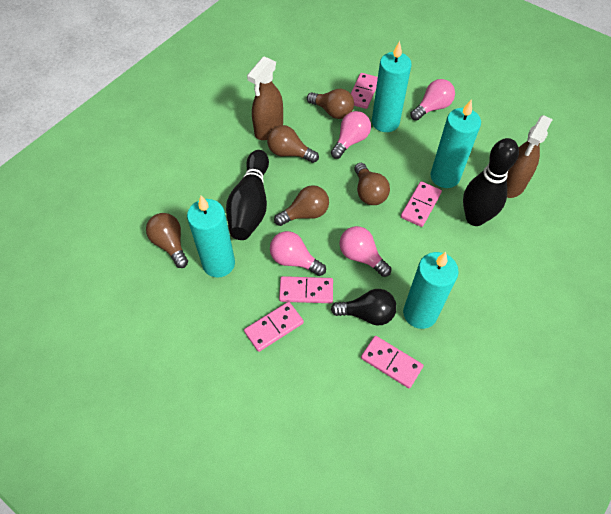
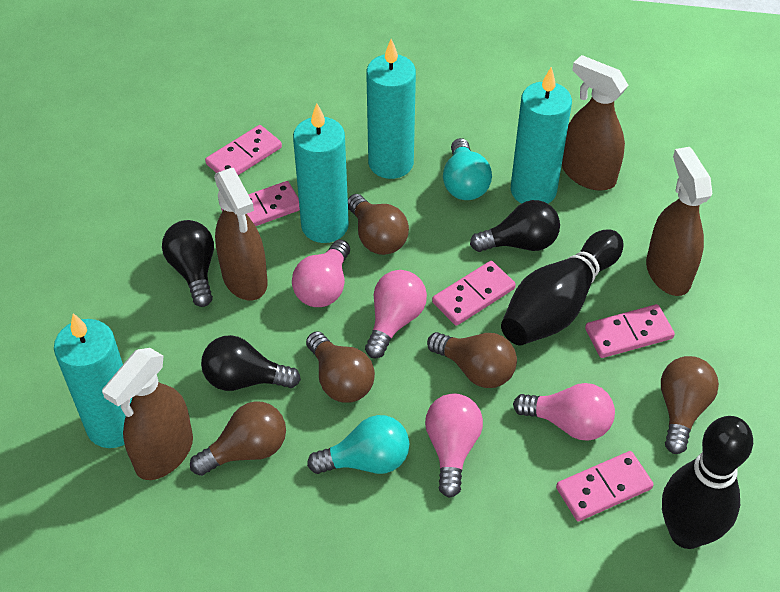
black light bulb: 1 -> 3
brown spray bottle: 2 -> 4
turquoise light bulb: 0 -> 2

